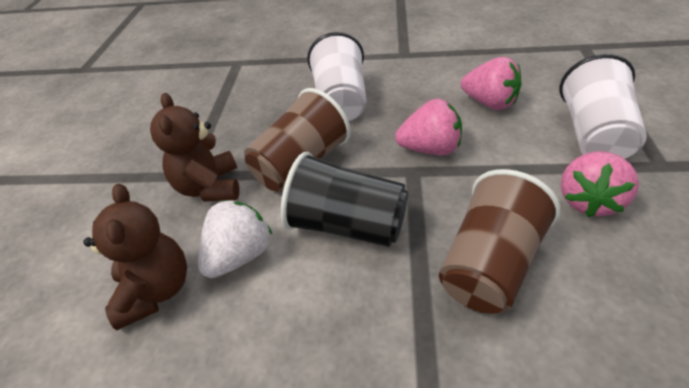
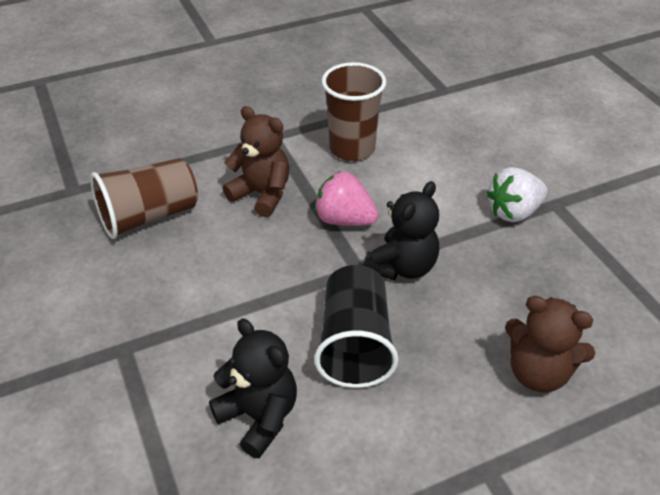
black teddy bear: 0 -> 2
pink strawberry: 3 -> 1
white cup: 2 -> 0

